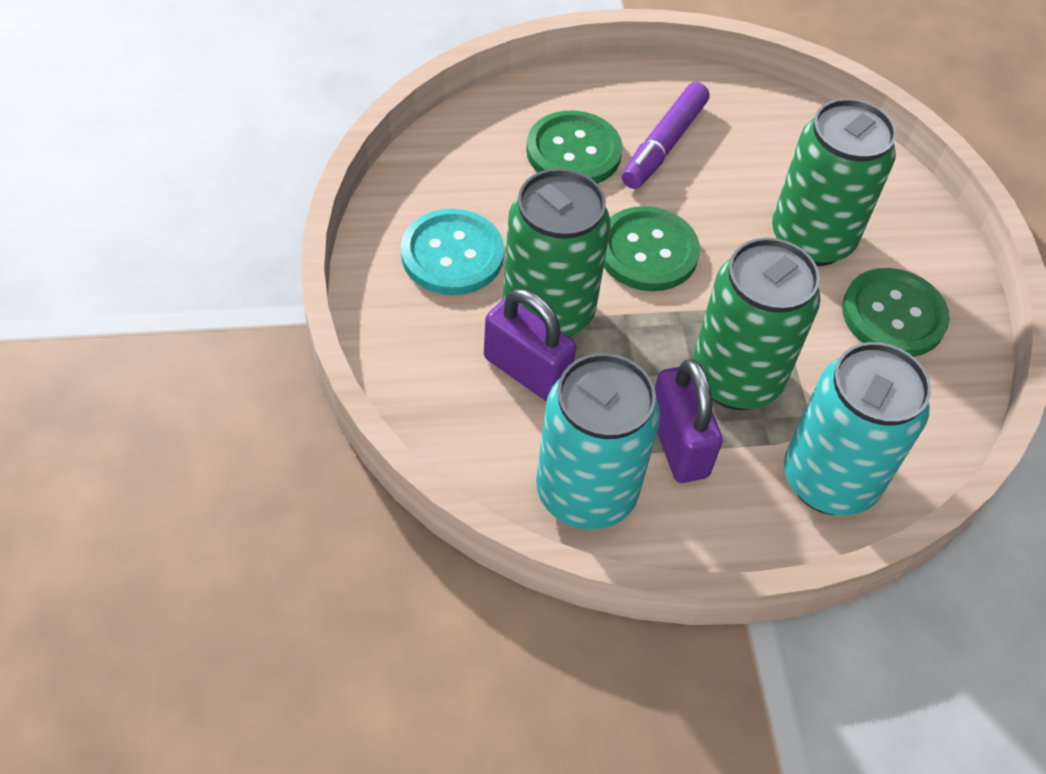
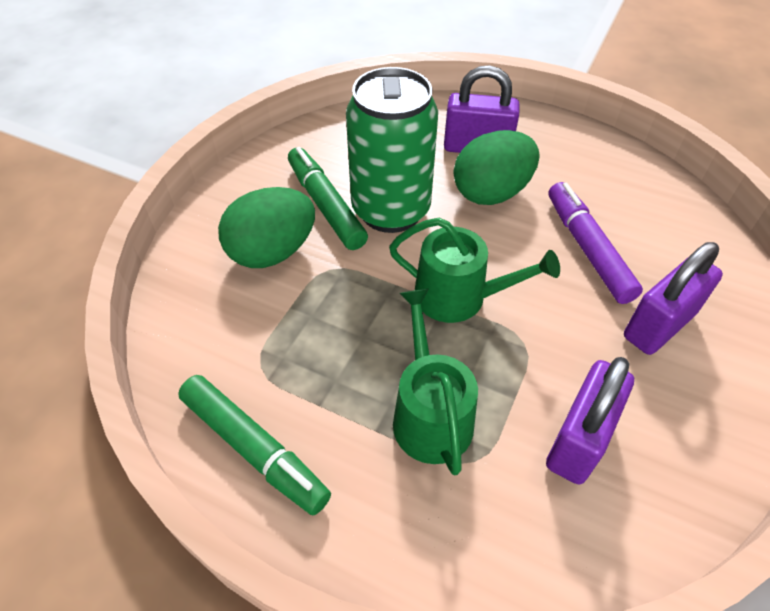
green button: 3 -> 0
green can: 3 -> 1
green egg: 0 -> 2
green marker: 0 -> 2
green watering can: 0 -> 2
purple padlock: 2 -> 3
turquoise button: 1 -> 0
turquoise can: 2 -> 0

